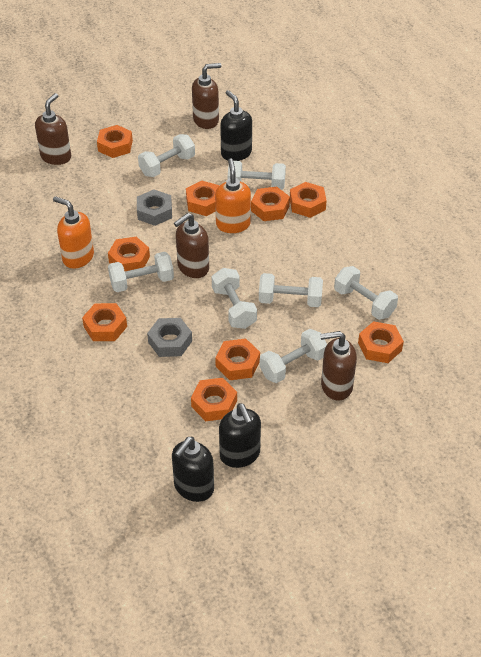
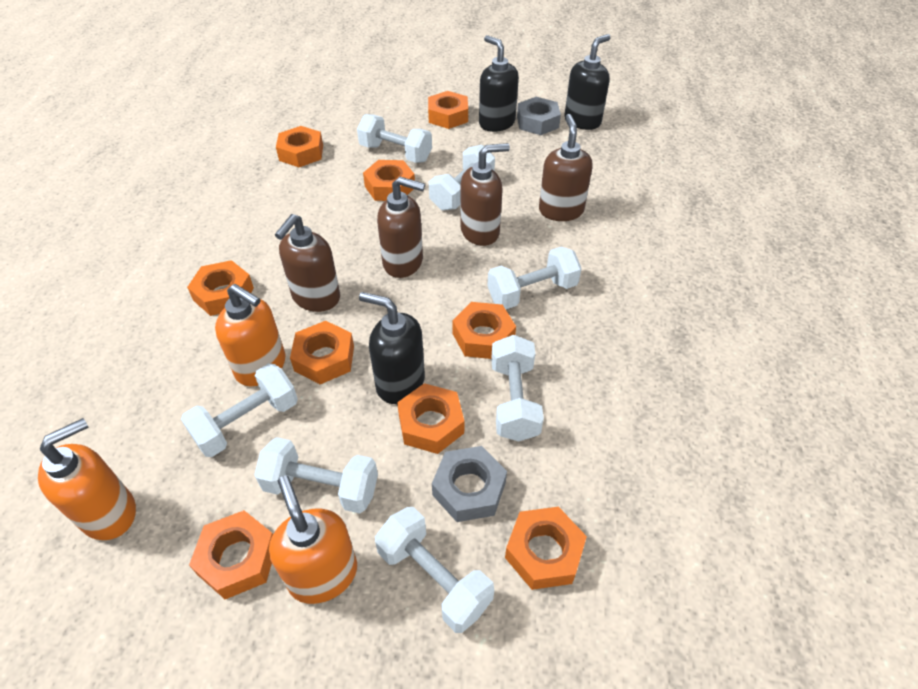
orange soap dispenser: 2 -> 3

